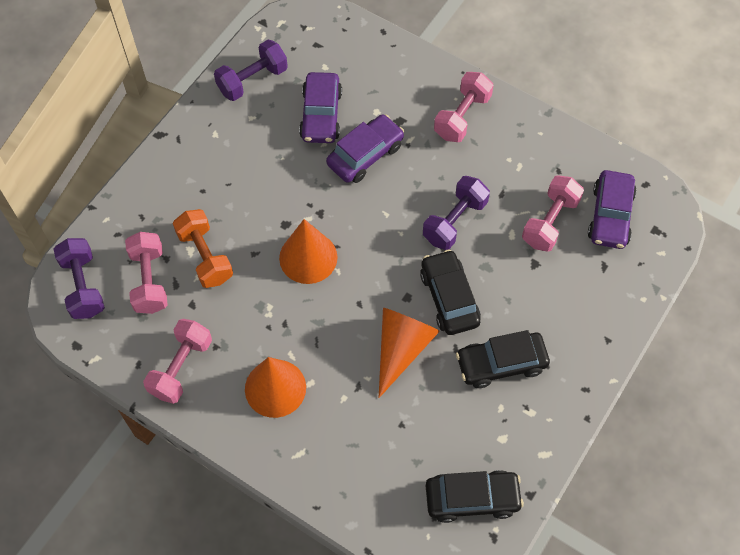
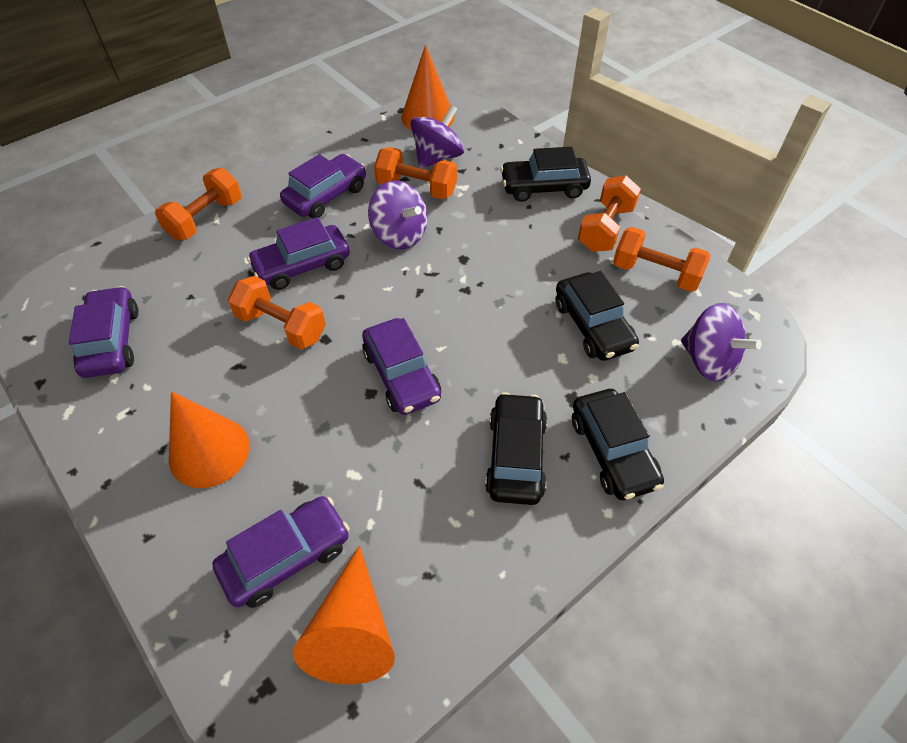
black car: 3 -> 4
orange dumbbell: 1 -> 5
pink dumbbell: 4 -> 0
purple car: 3 -> 5
purple dumbbell: 3 -> 0
purple spinning top: 0 -> 3

